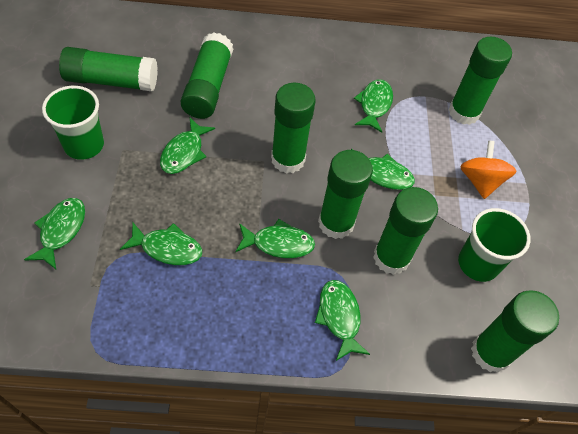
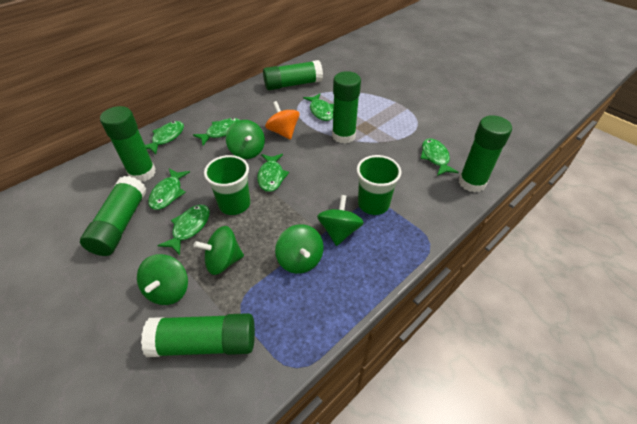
green glue stick: 7 -> 6
green spinning top: 0 -> 5

